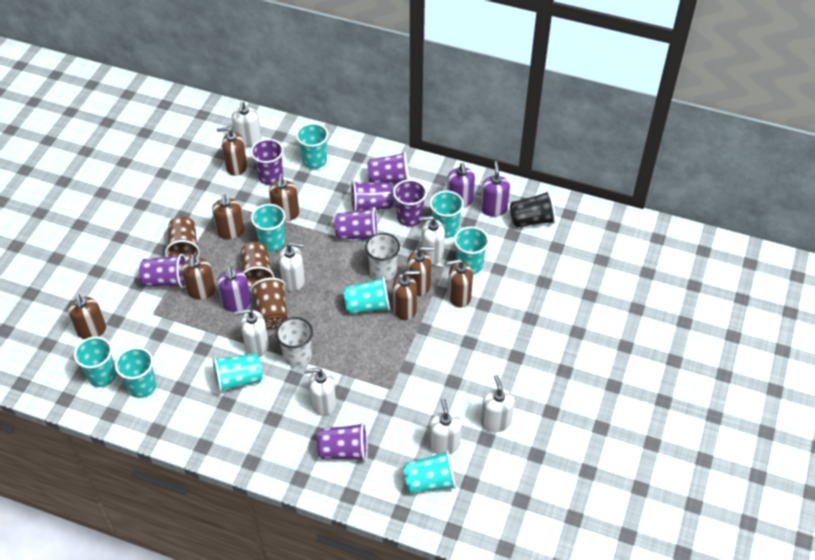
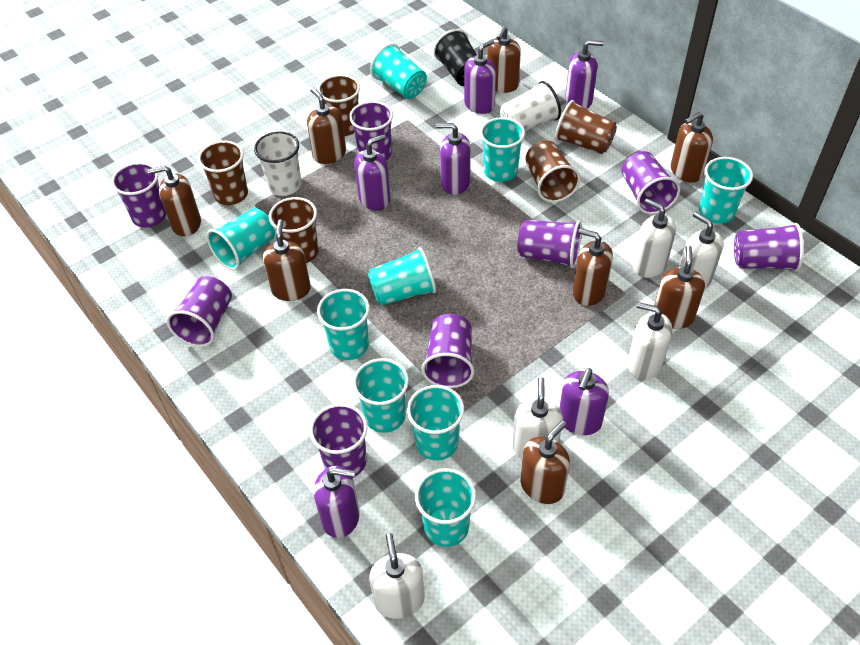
brown cup: 3 -> 5
purple cup: 7 -> 8
purple soap dispenser: 3 -> 6
white soap dispenser: 7 -> 5

